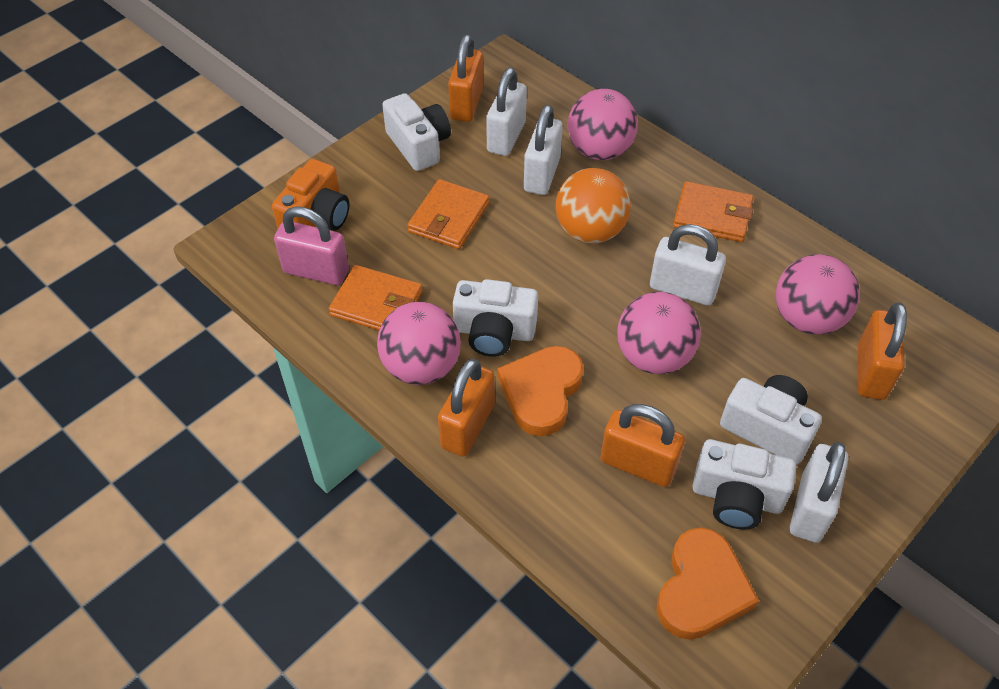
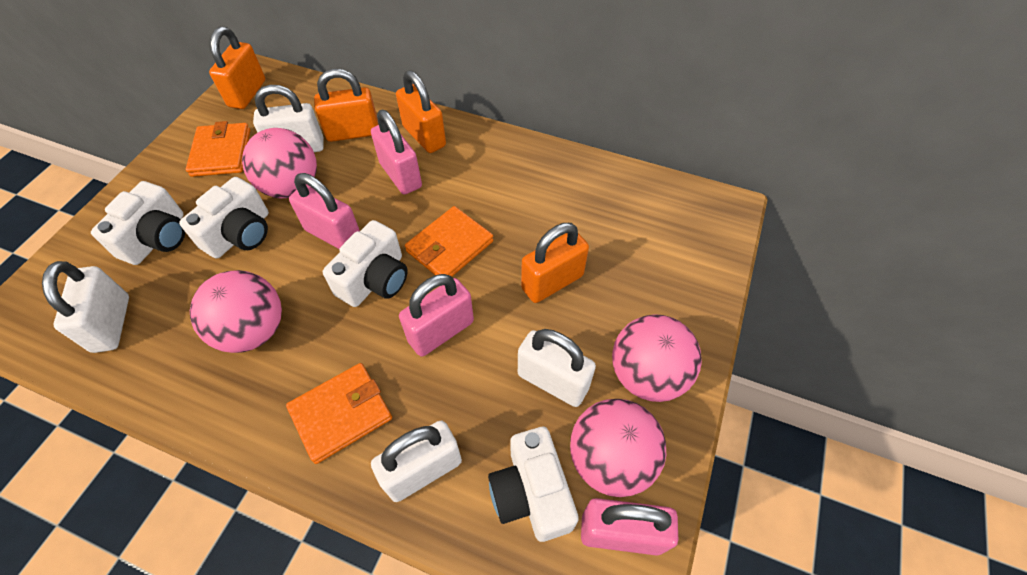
orange ball: 1 -> 0
orange camera: 1 -> 0
orange heart: 2 -> 0
pink padlock: 1 -> 4

